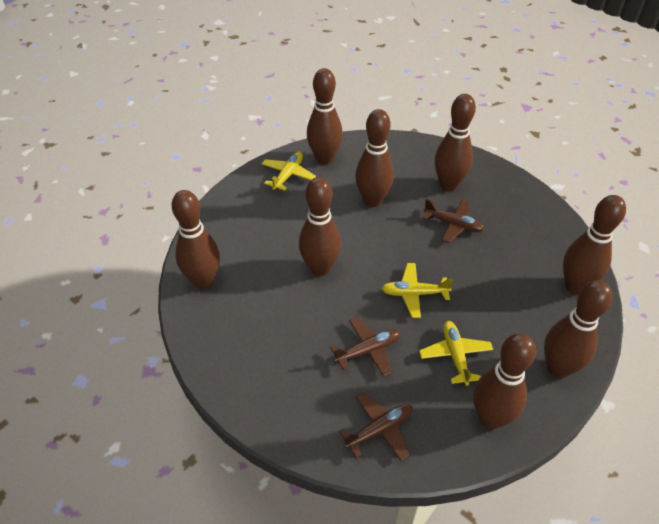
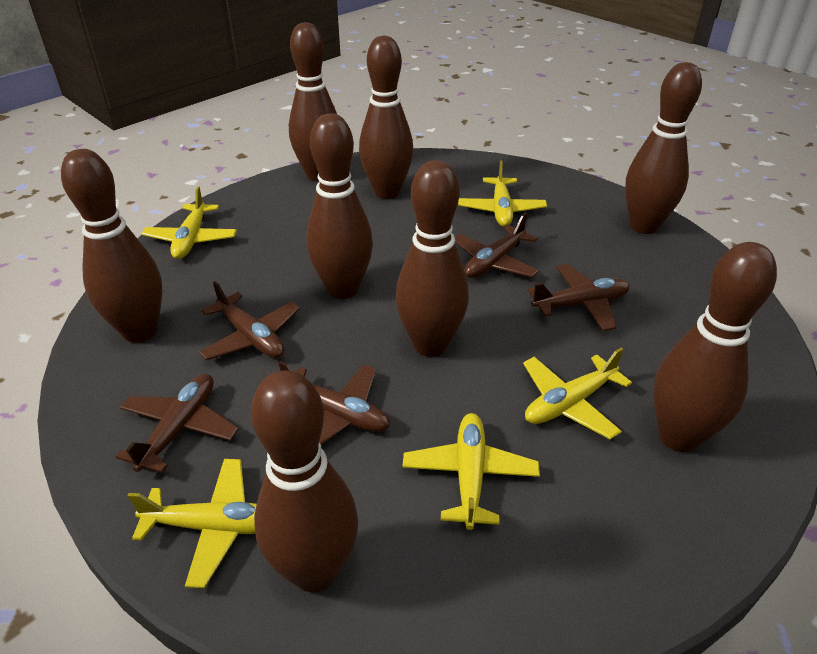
brown plane: 3 -> 5
yellow plane: 3 -> 5

